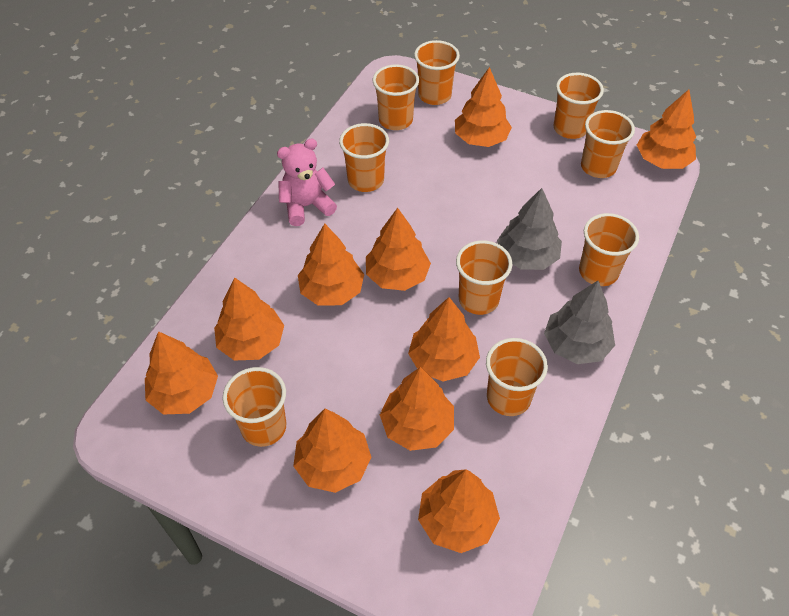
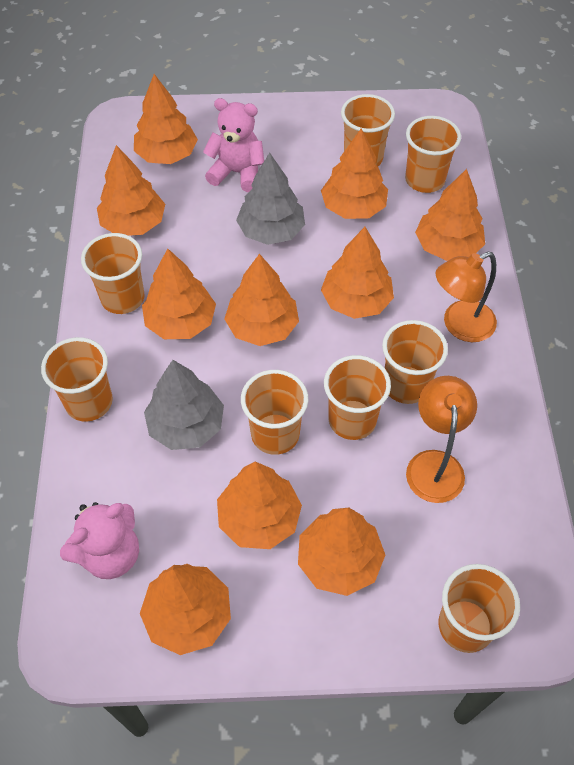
orange cup: 9 -> 8
orange lamp: 0 -> 2
pink teddy bear: 1 -> 2

